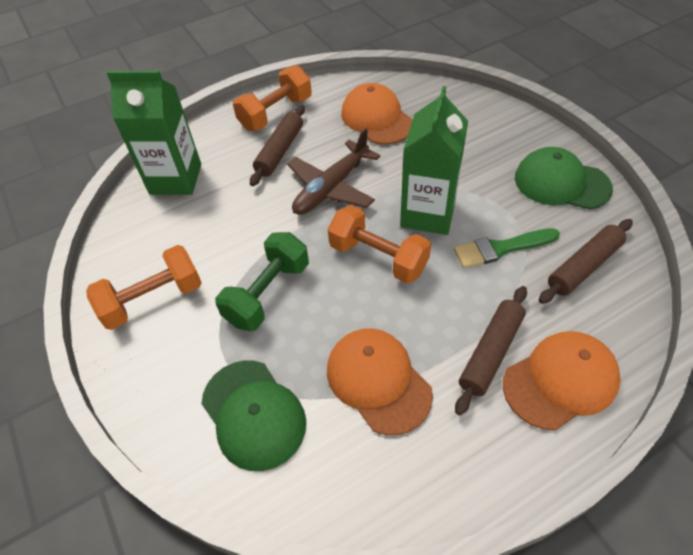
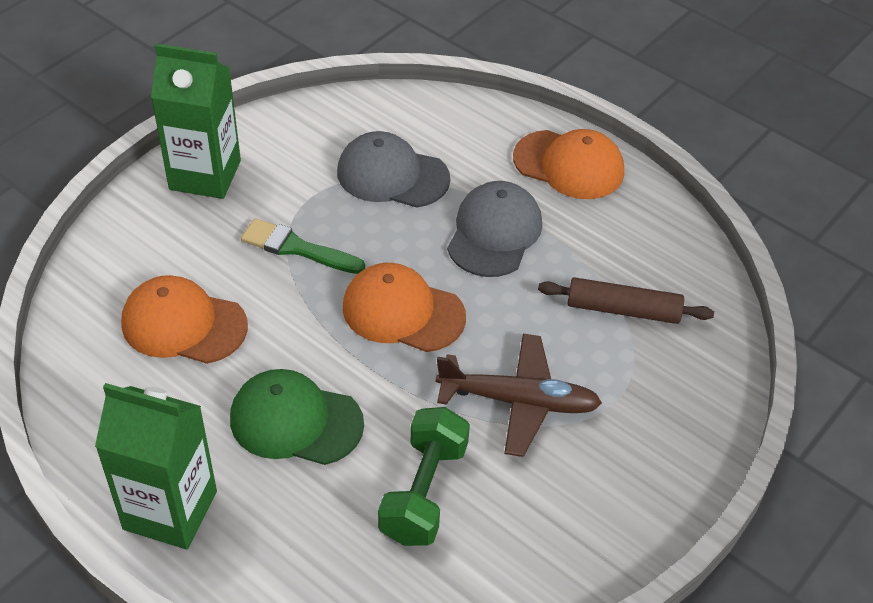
brown rolling pin: 3 -> 1
green cap: 2 -> 1
grey cap: 0 -> 2
orange dumbbell: 3 -> 0

